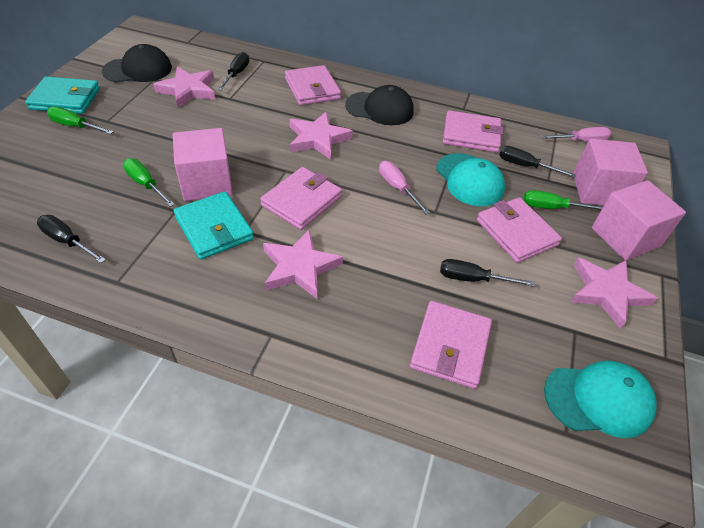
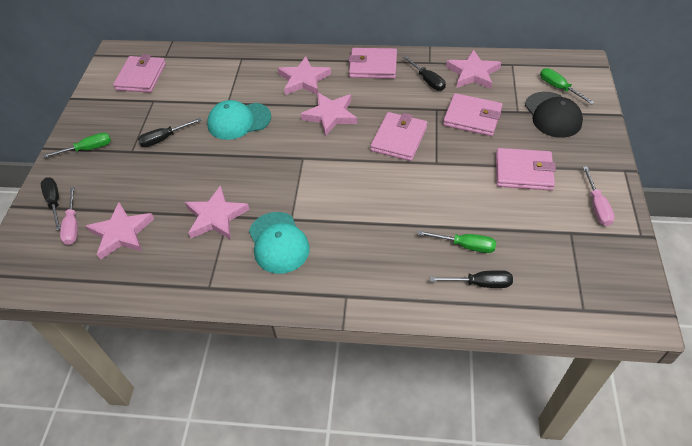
black cap: 2 -> 1
pink cube: 3 -> 0
pink star: 4 -> 5
turquoise wallet: 2 -> 0

